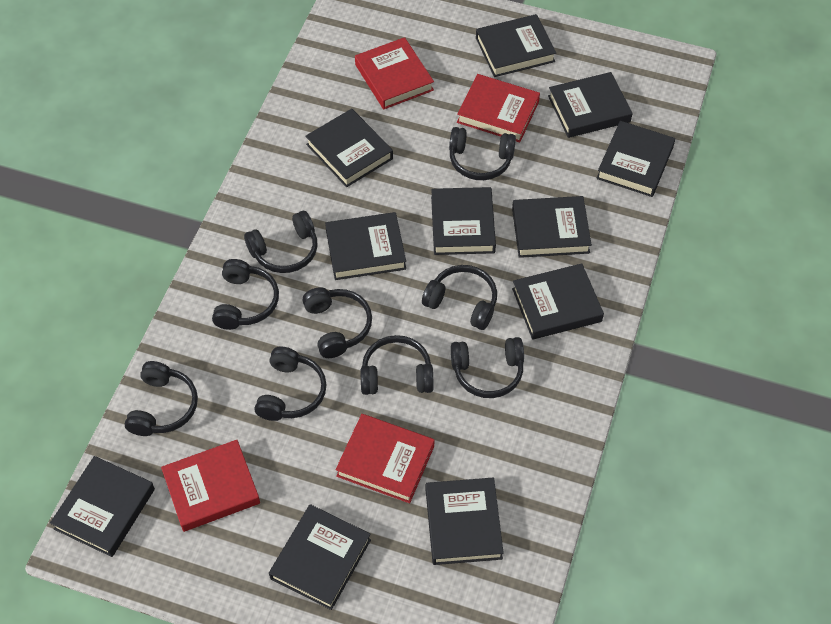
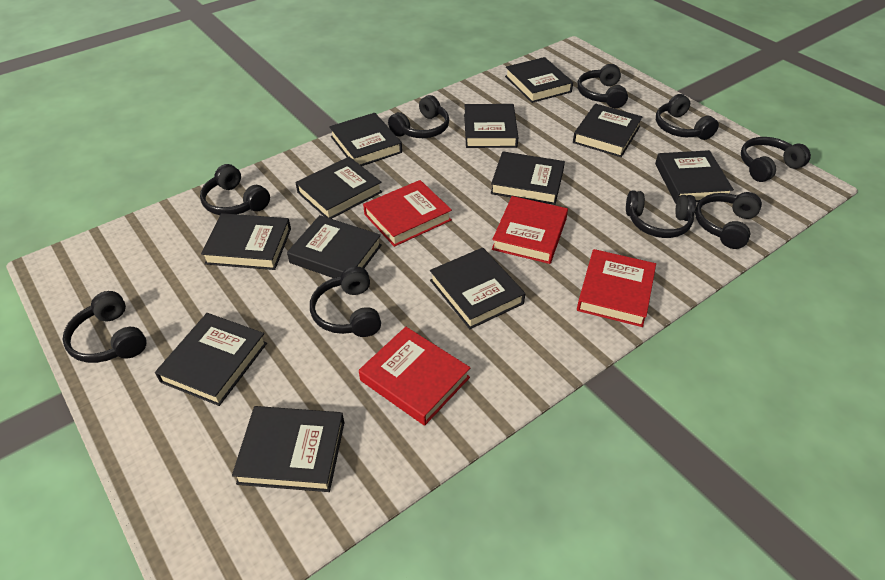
black book: 11 -> 12

